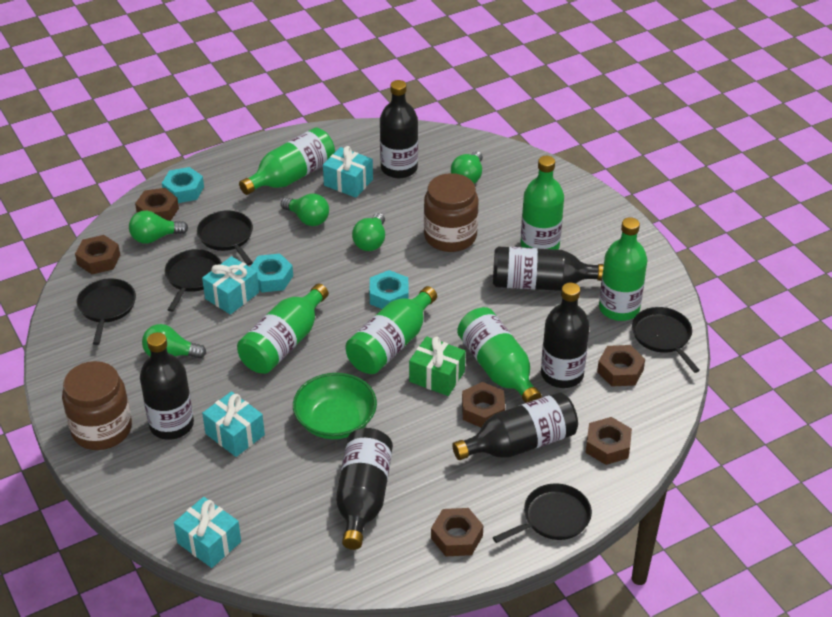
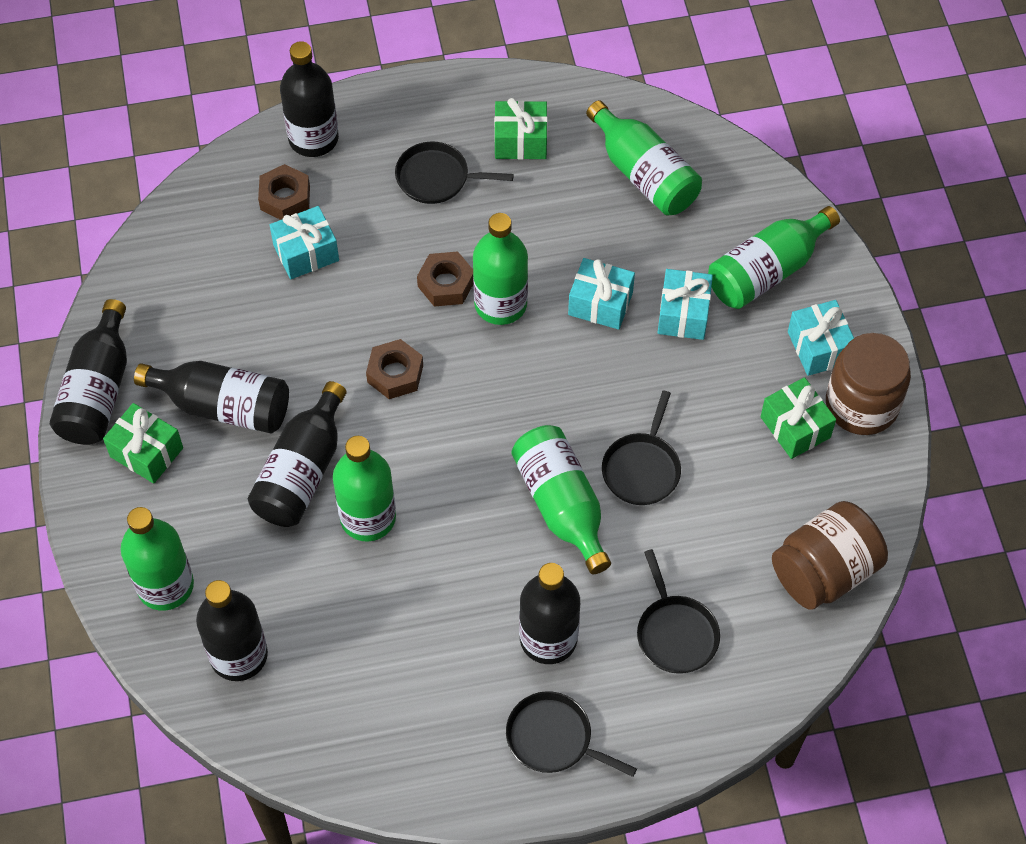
black pan: 5 -> 4
brown nut: 6 -> 3
green bowl: 1 -> 0
green gift: 1 -> 3
green light bulb: 5 -> 0
turquoise nut: 3 -> 0

